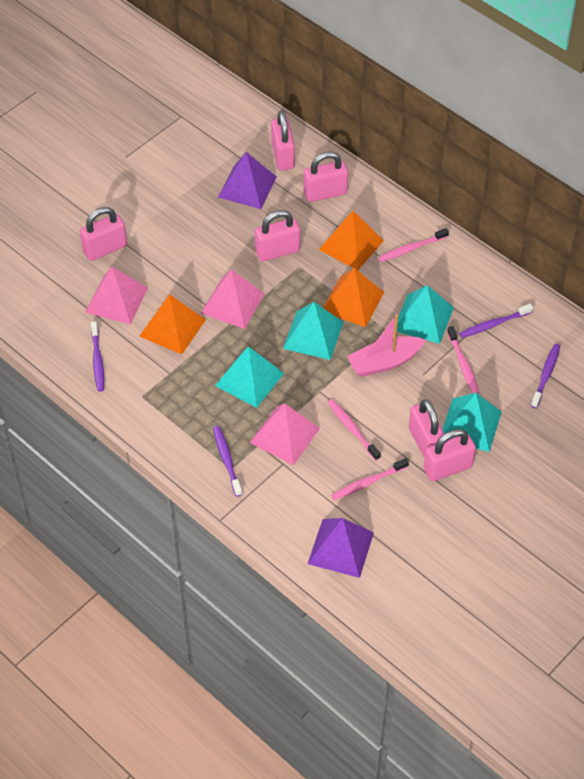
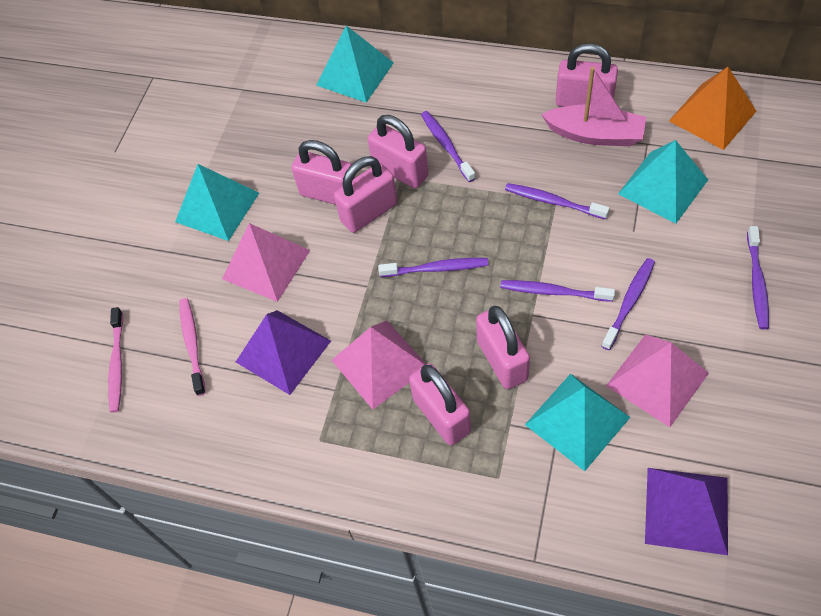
orange pyramid: 3 -> 1
pink toothbrush: 4 -> 2
purple toothbrush: 4 -> 6

